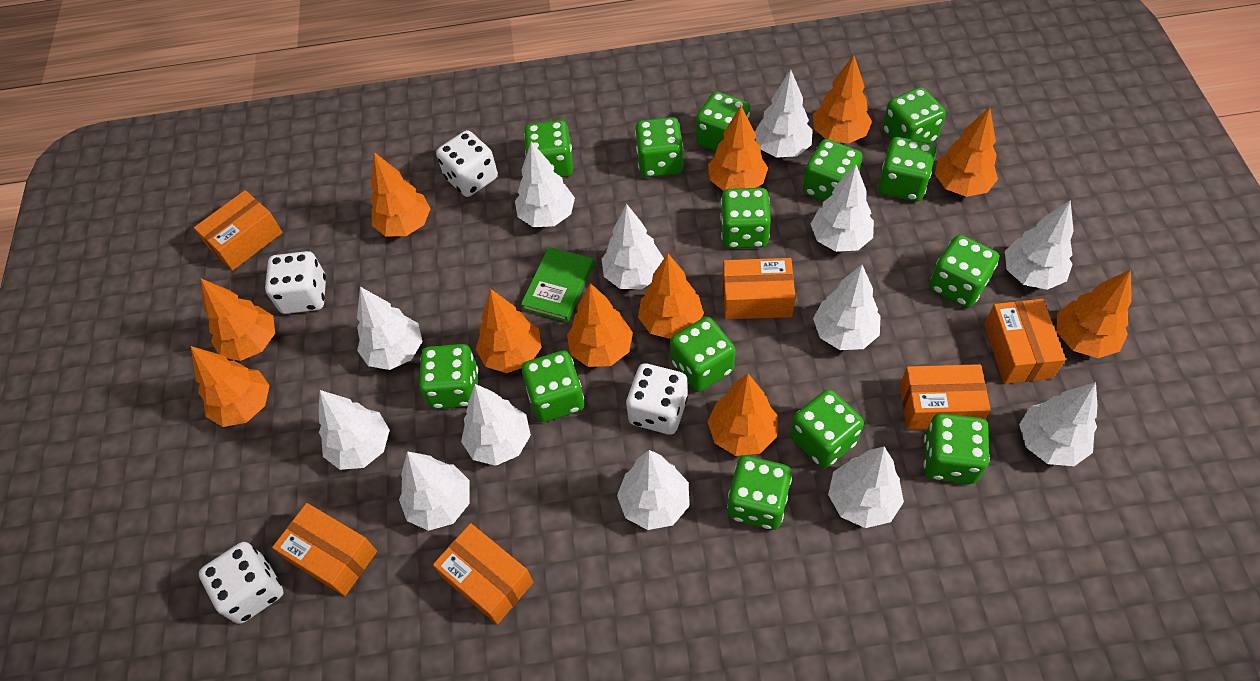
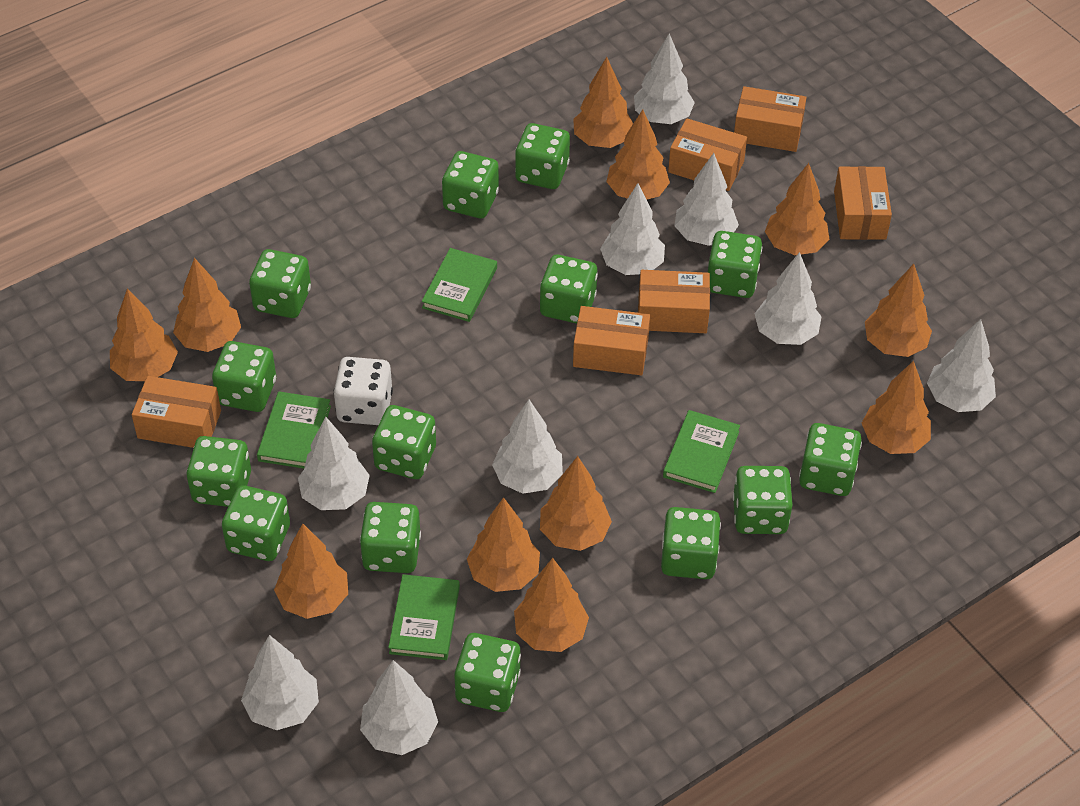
green book: 1 -> 4
white dice: 4 -> 1
white tree: 13 -> 9

